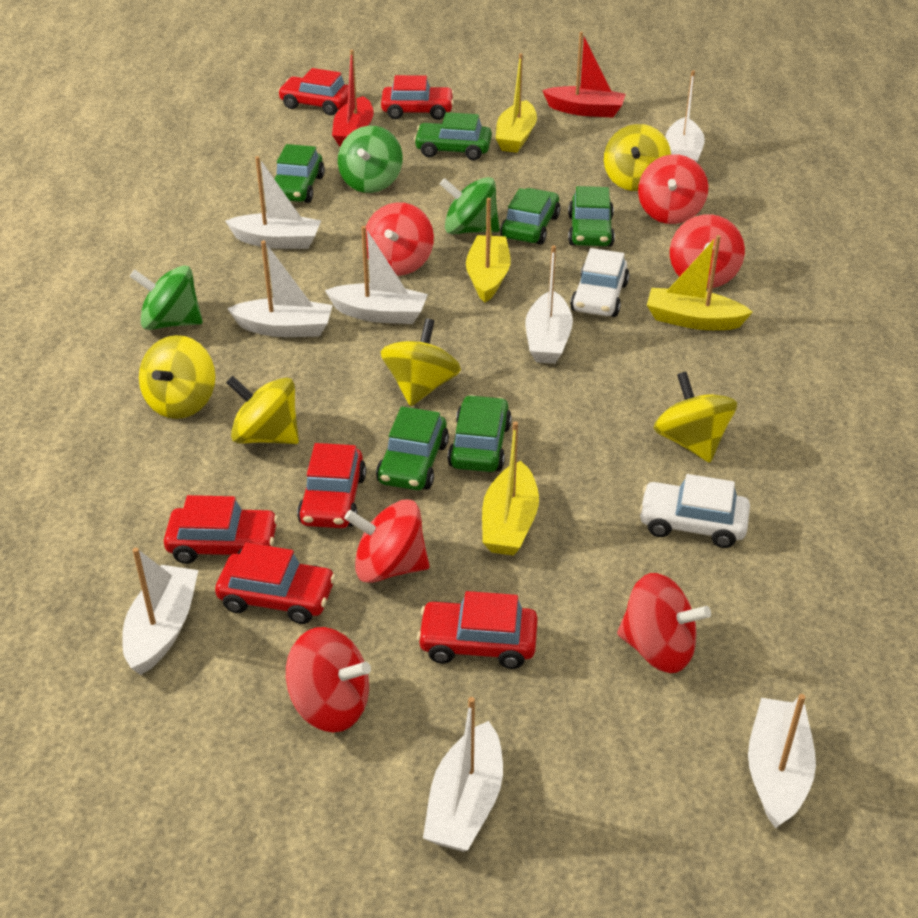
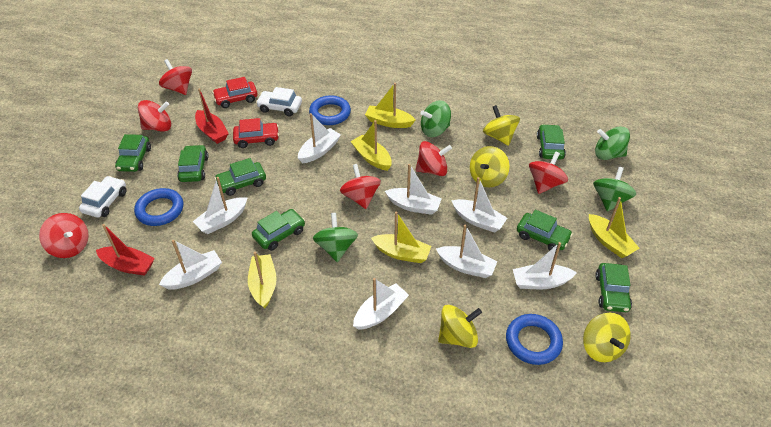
blue ring: 0 -> 3
green car: 6 -> 7
green spinning top: 3 -> 4
red car: 6 -> 2
yellow boat: 4 -> 5
yellow spinning top: 5 -> 4

